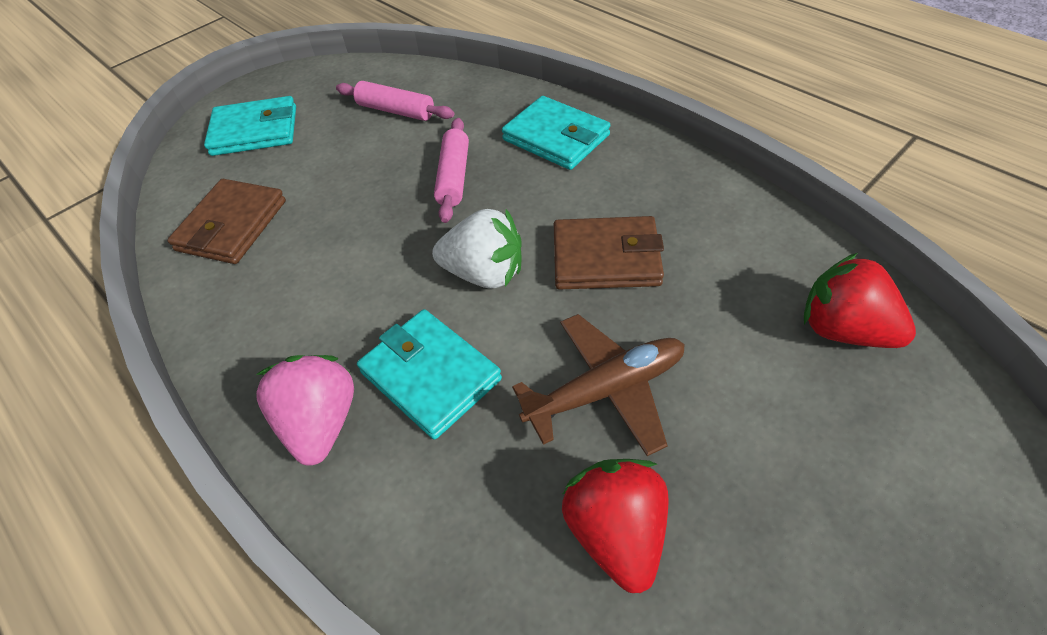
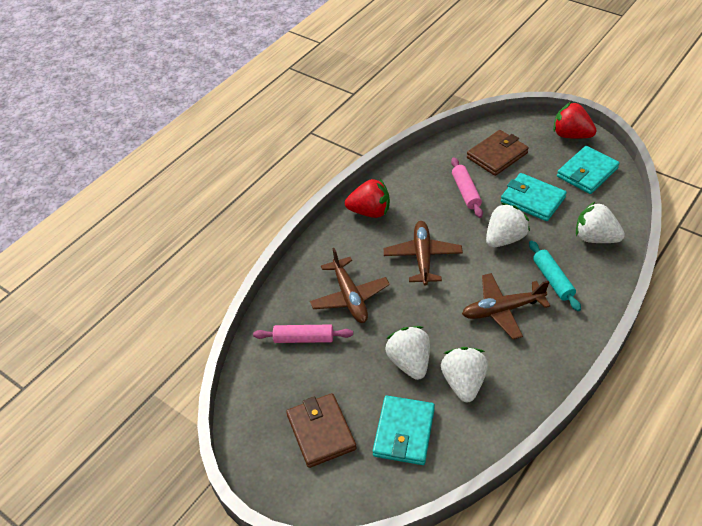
brown plane: 1 -> 3
pink strawberry: 1 -> 0
turquoise rolling pin: 0 -> 1
white strawberry: 1 -> 4

